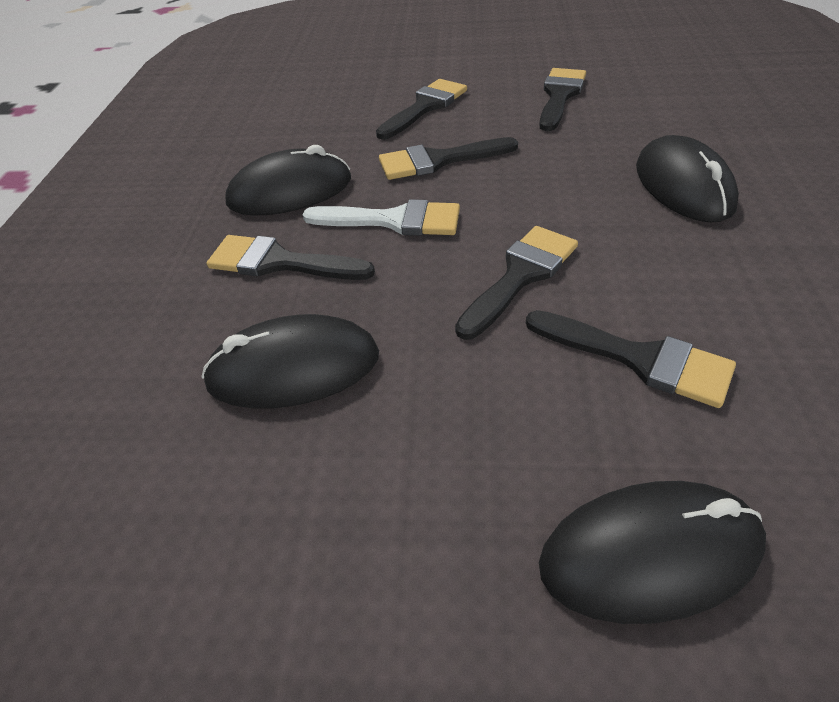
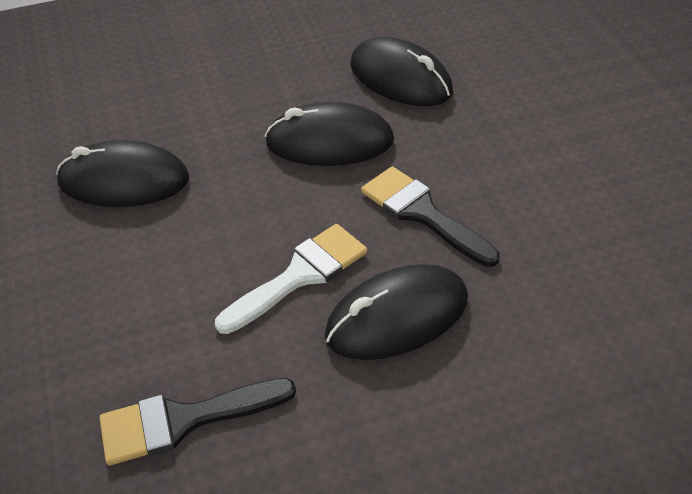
black brush: 6 -> 2

